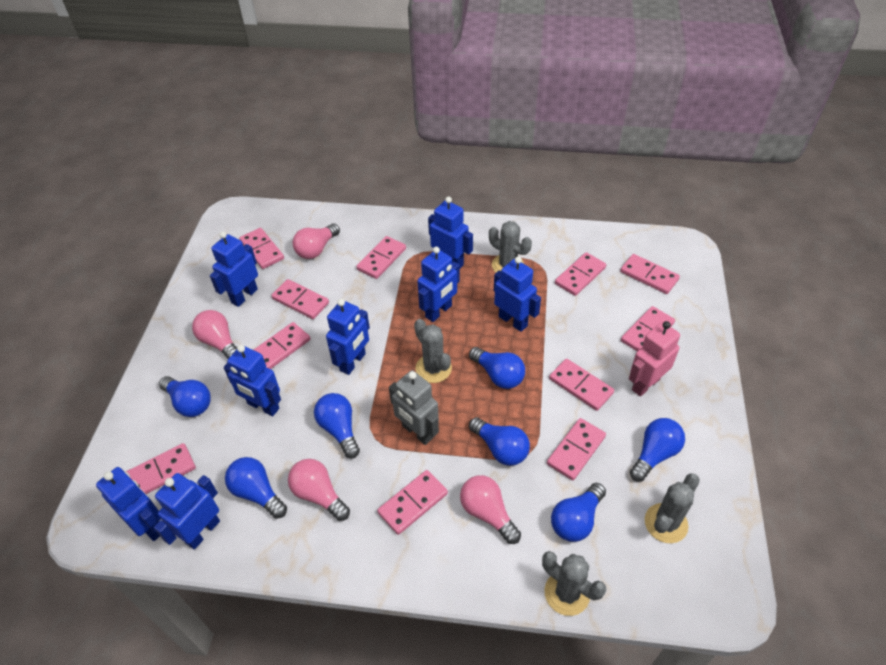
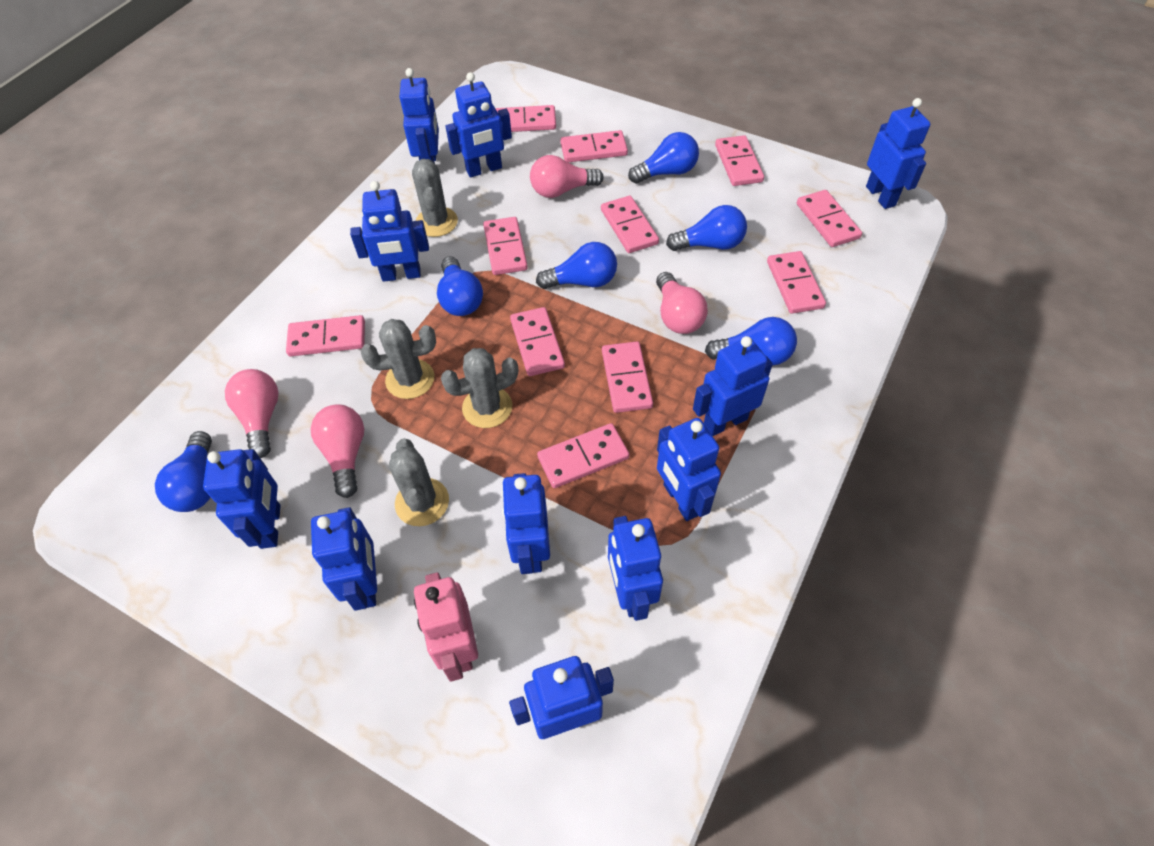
blue light bulb: 7 -> 6
blue robot: 8 -> 11
grey robot: 1 -> 0

